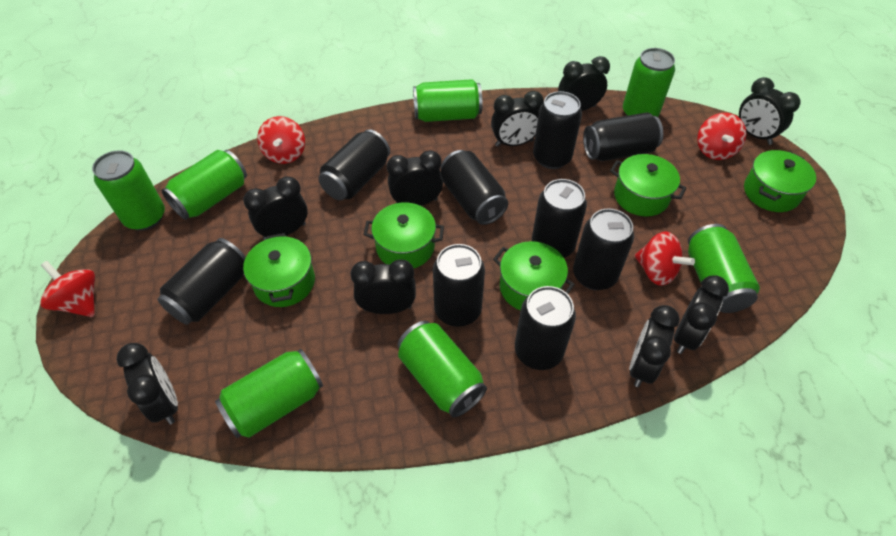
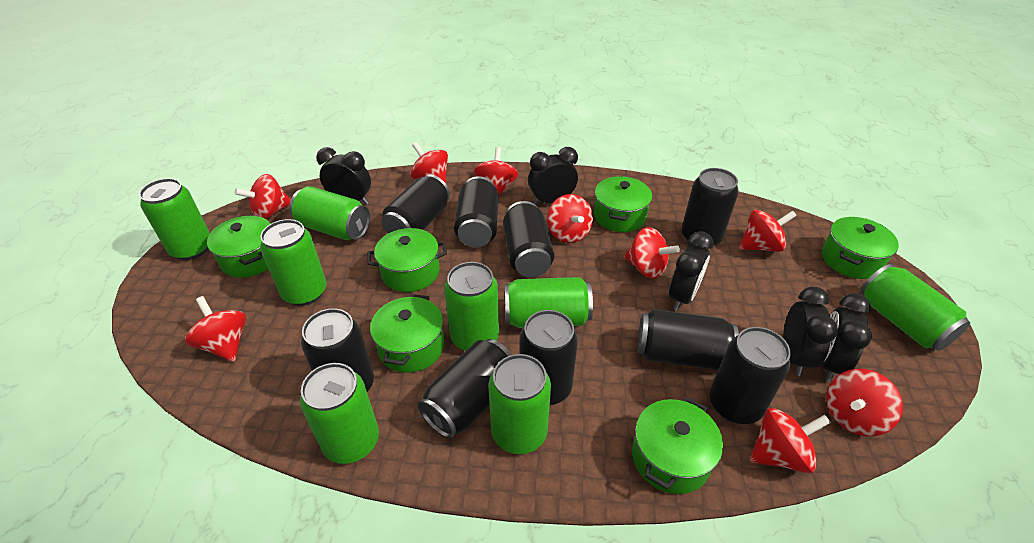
black clock: 9 -> 5
green can: 7 -> 8
green pot: 5 -> 6
red spinning top: 4 -> 9

